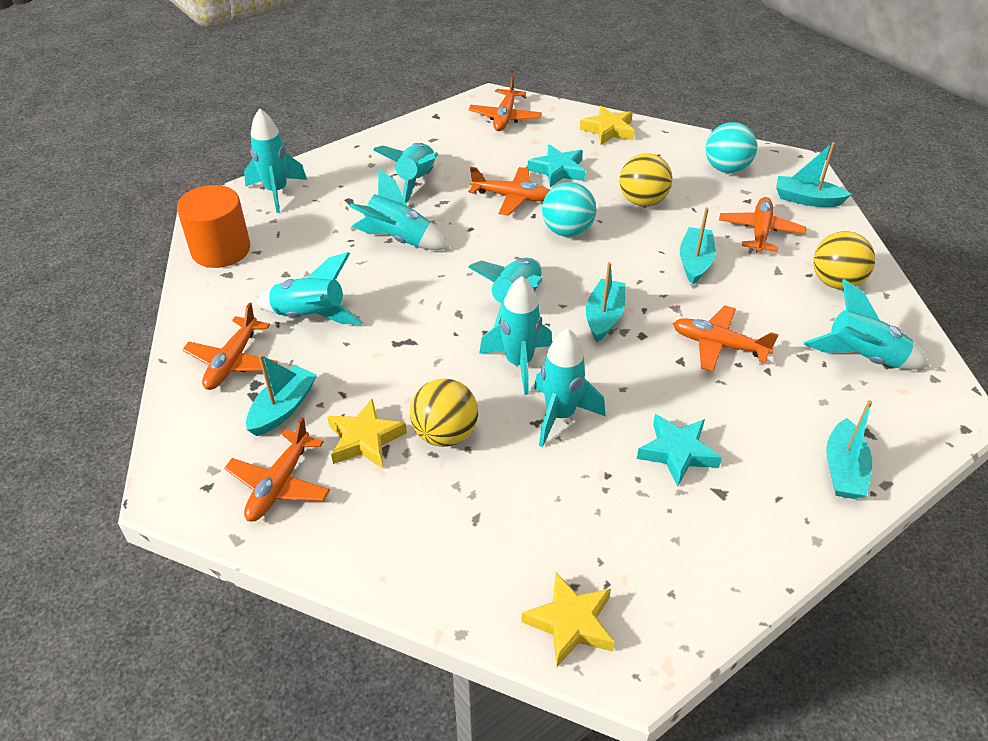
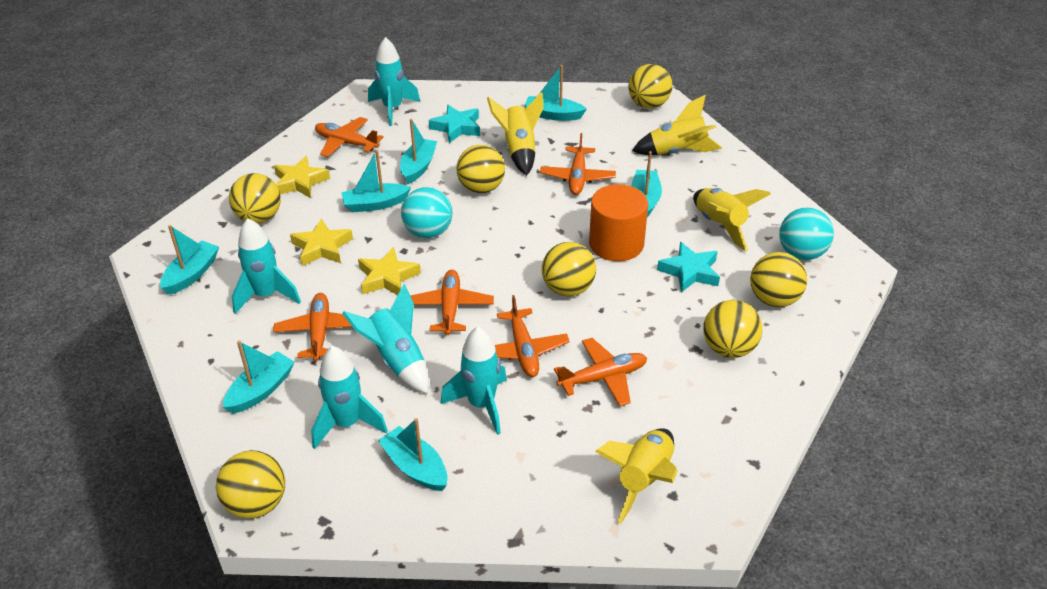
turquoise boat: 5 -> 7
turquoise rocket: 8 -> 5
yellow ball: 3 -> 7
yellow rocket: 0 -> 4

